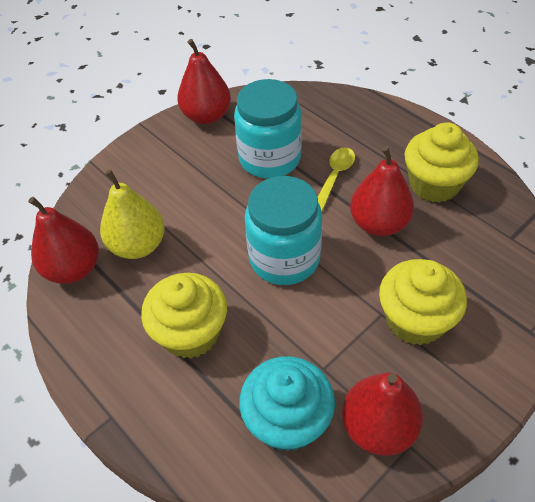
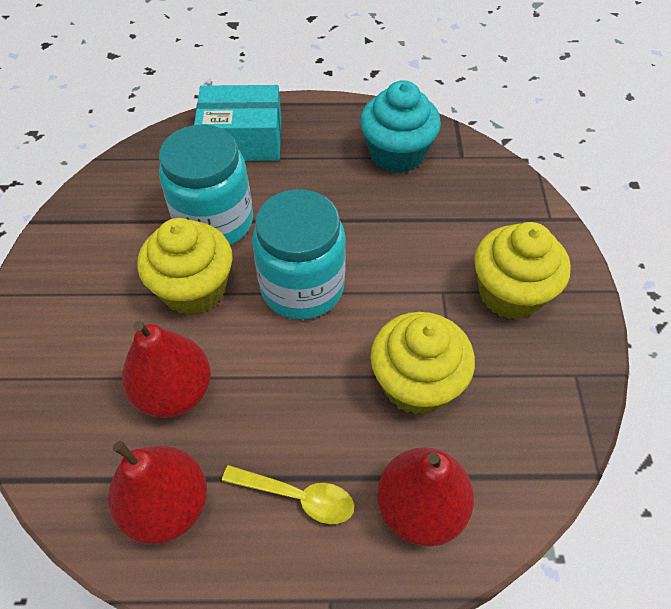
red pear: 4 -> 3
turquoise box: 0 -> 1
yellow pear: 1 -> 0

